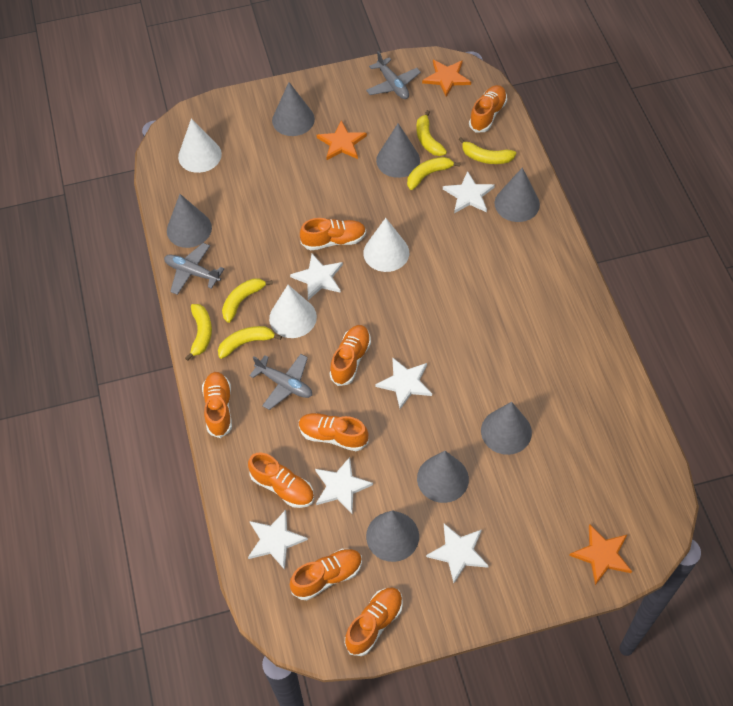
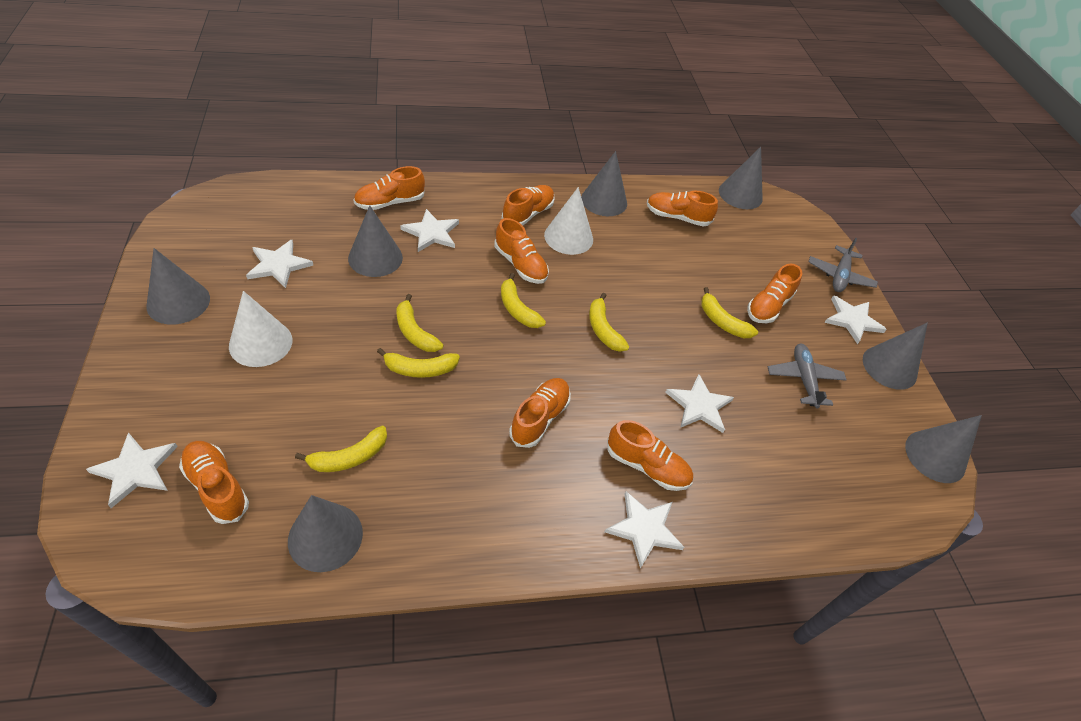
grey plane: 3 -> 2
orange star: 3 -> 0
white cone: 3 -> 2

